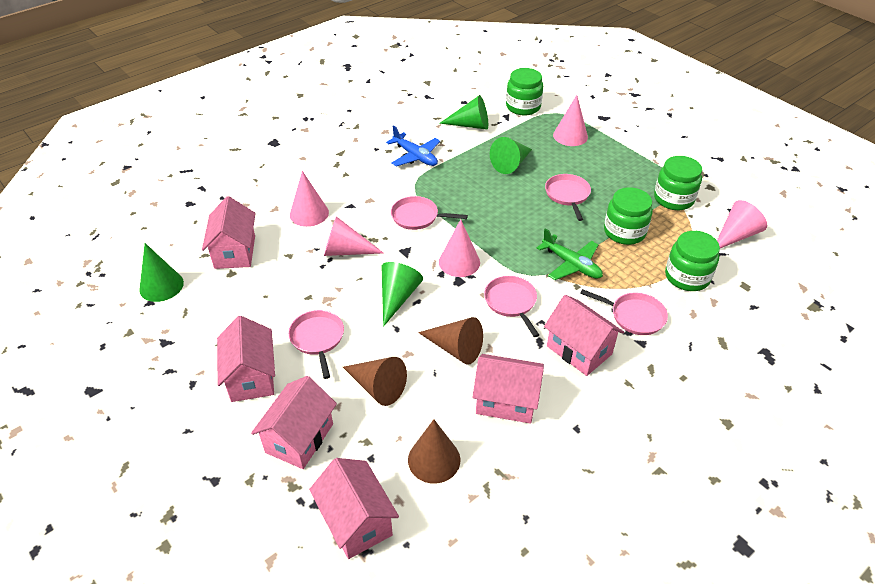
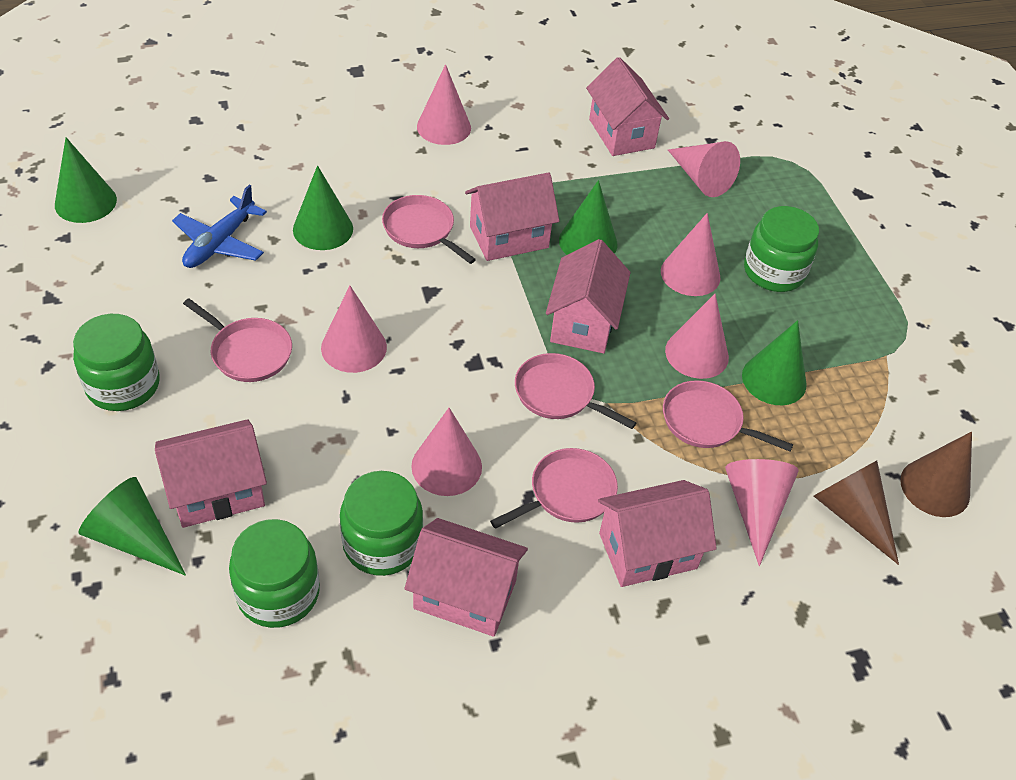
brown cone: 3 -> 2
green cone: 4 -> 5
green plane: 1 -> 0
pink cone: 5 -> 7

